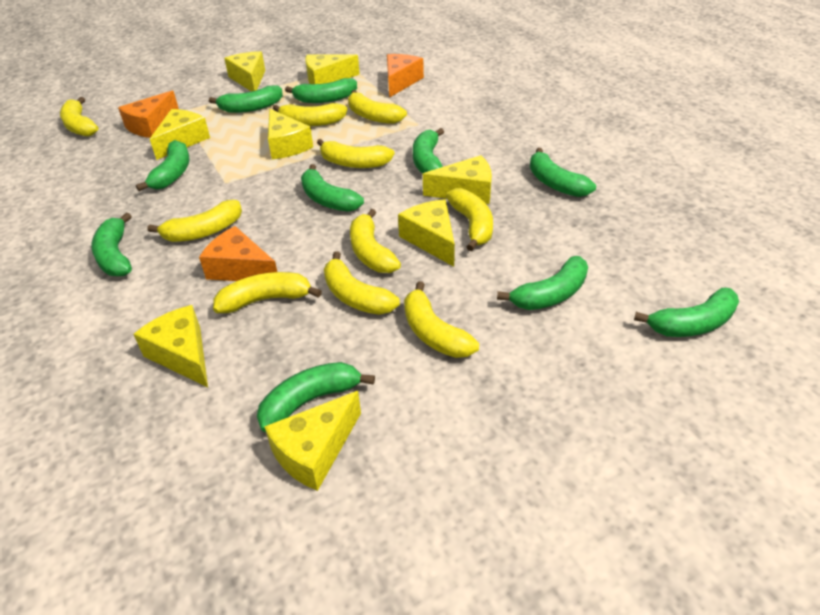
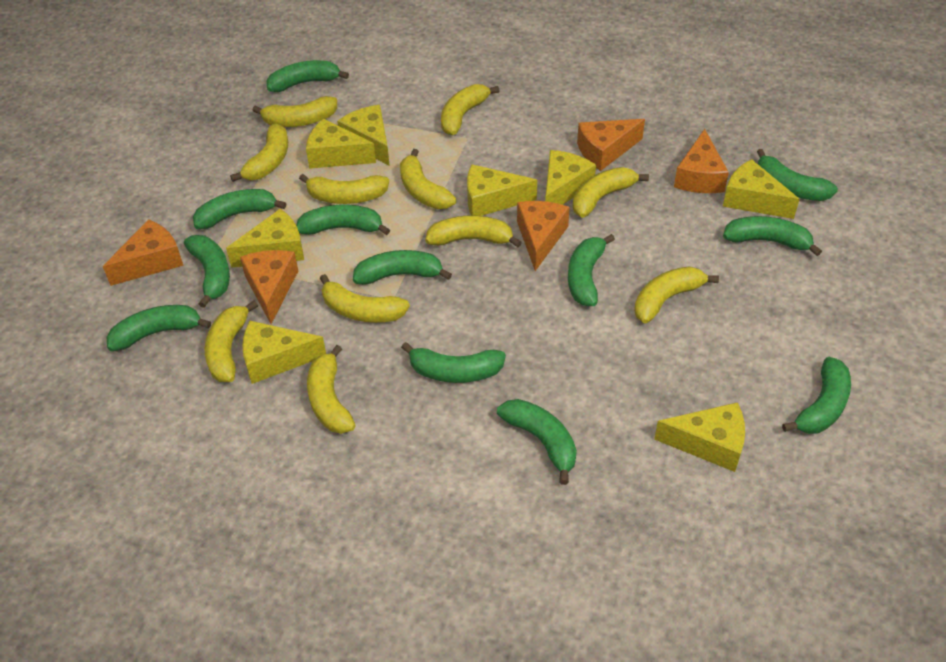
green banana: 10 -> 12
orange cheese: 3 -> 5
yellow banana: 10 -> 11

